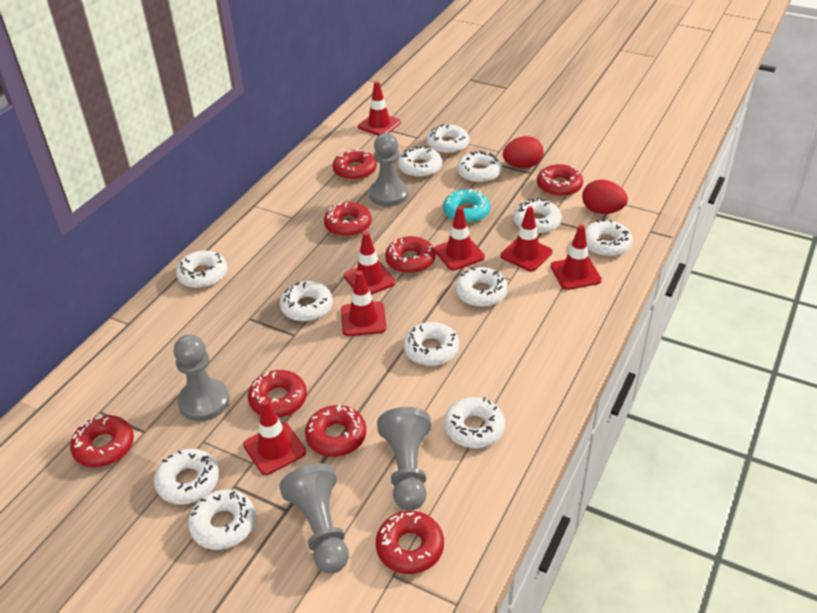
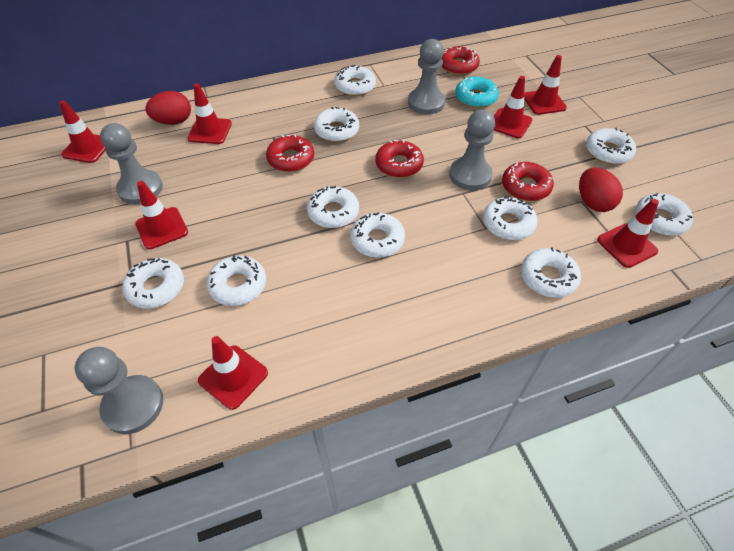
red donut: 8 -> 4
white donut: 12 -> 10

